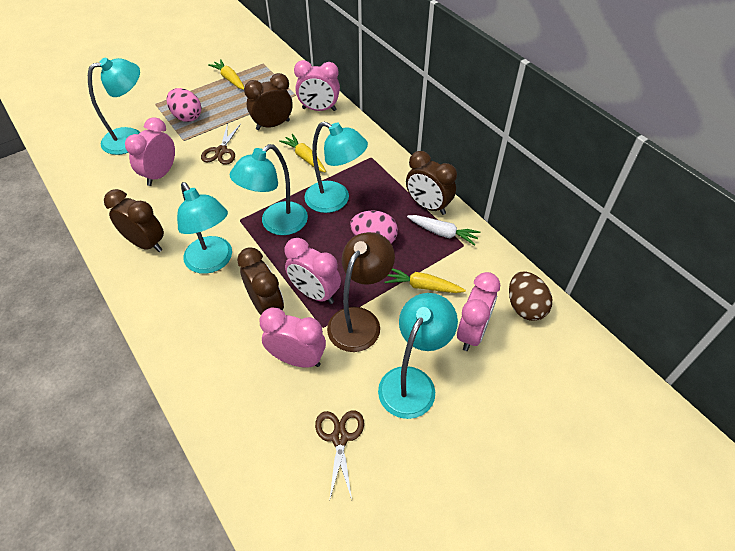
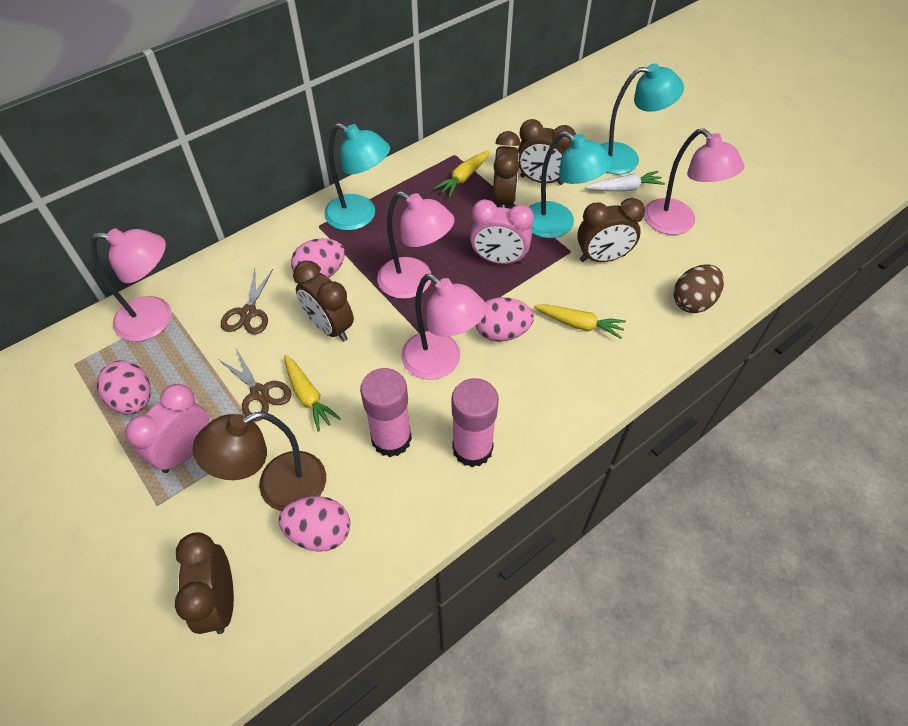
brown clock: 4 -> 5
pink clock: 5 -> 2
pink egg: 2 -> 4
pink glue stick: 0 -> 2
pink lamp: 0 -> 4
turquoise lamp: 5 -> 3

